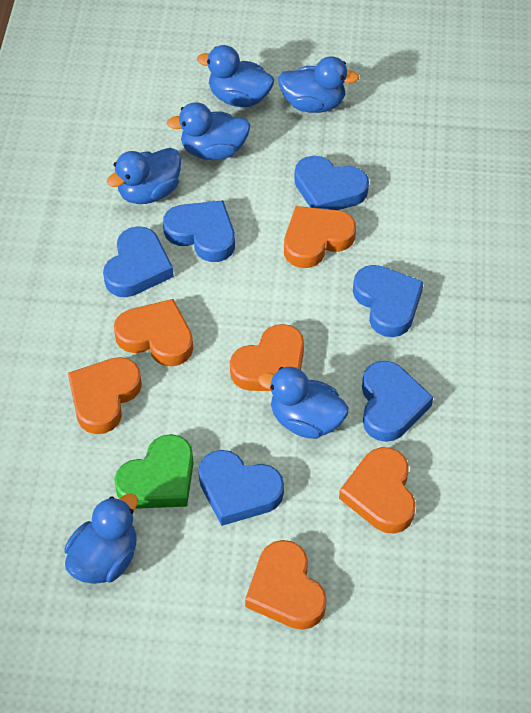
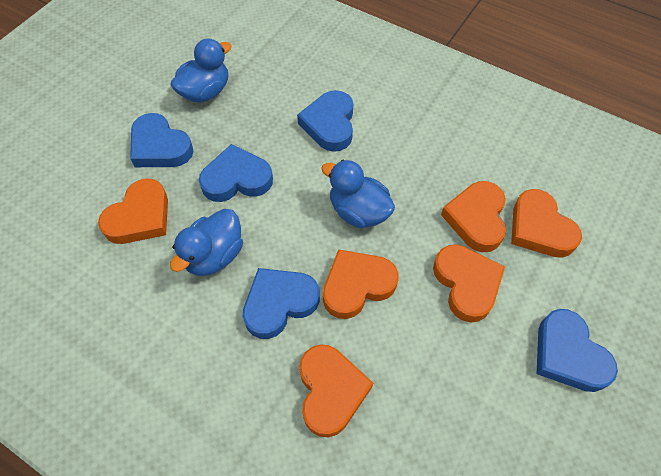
blue duck: 6 -> 3
blue heart: 6 -> 5
green heart: 1 -> 0

